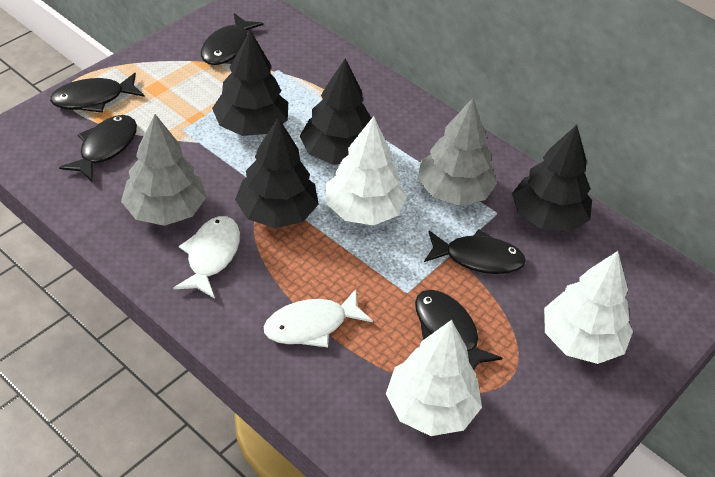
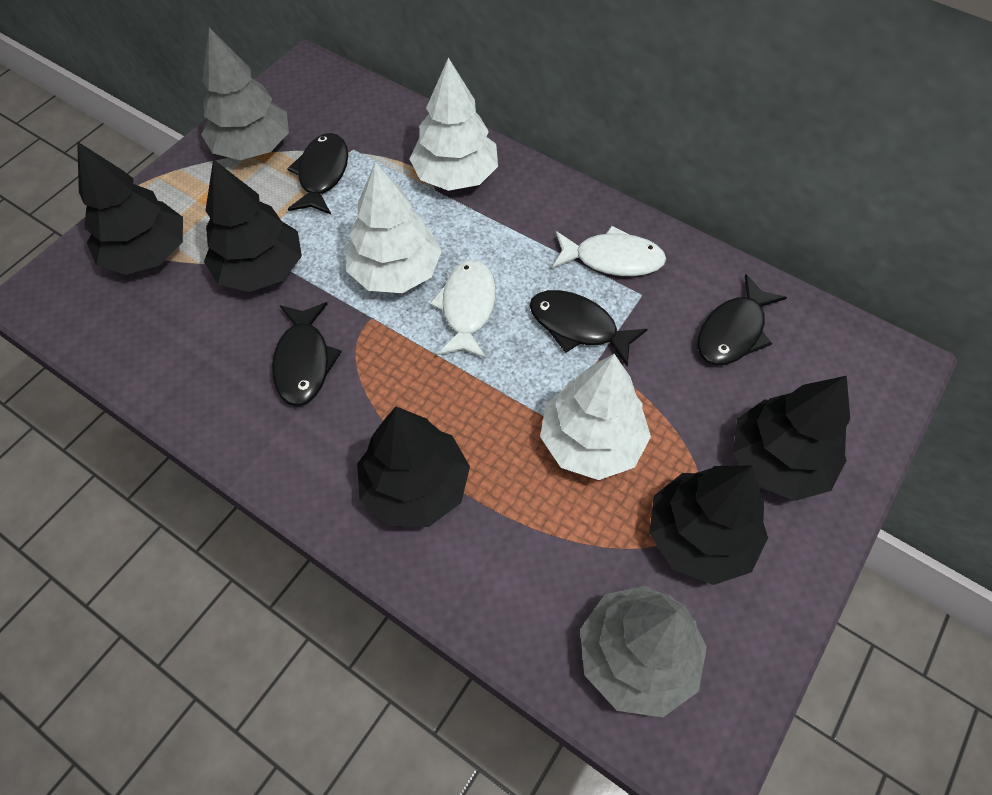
black fish: 5 -> 4
black tree: 4 -> 5

